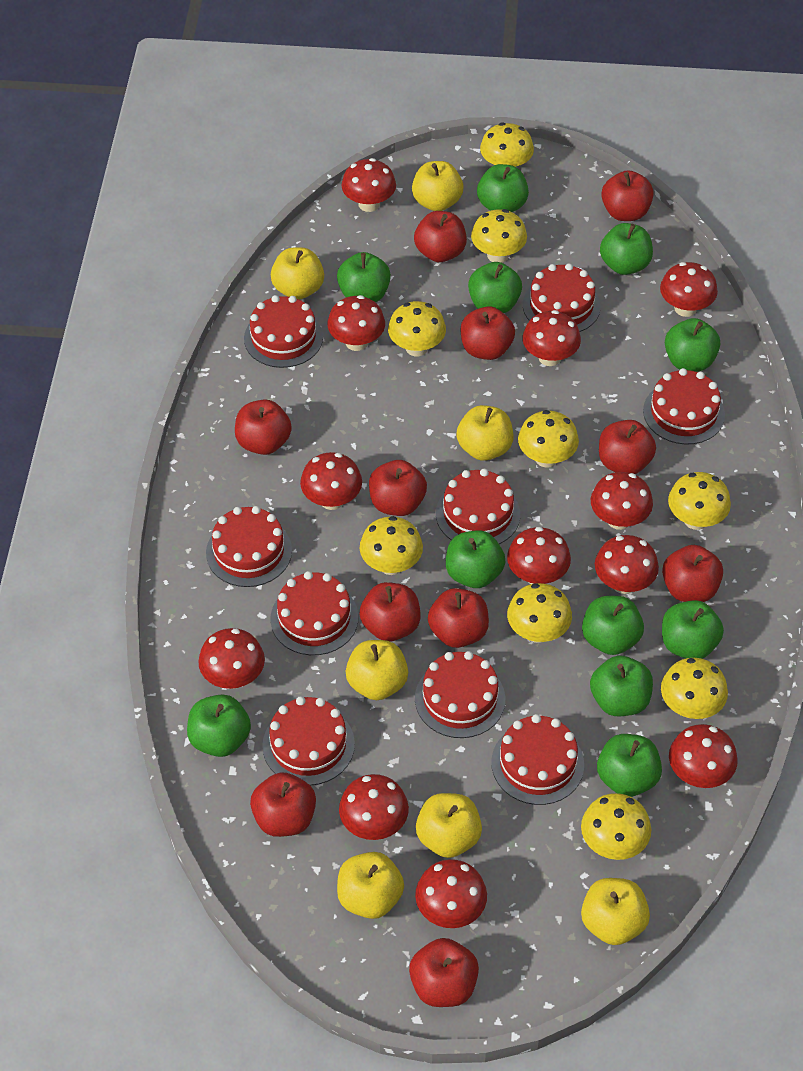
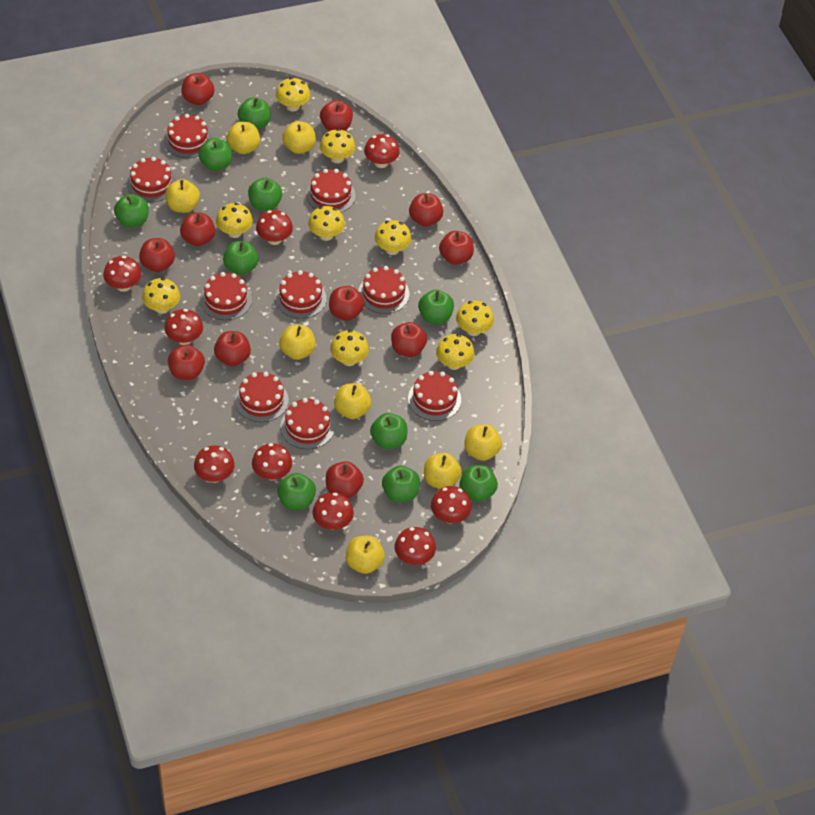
green apple: 11 -> 10
red mushroom: 12 -> 9
yellow apple: 7 -> 8

